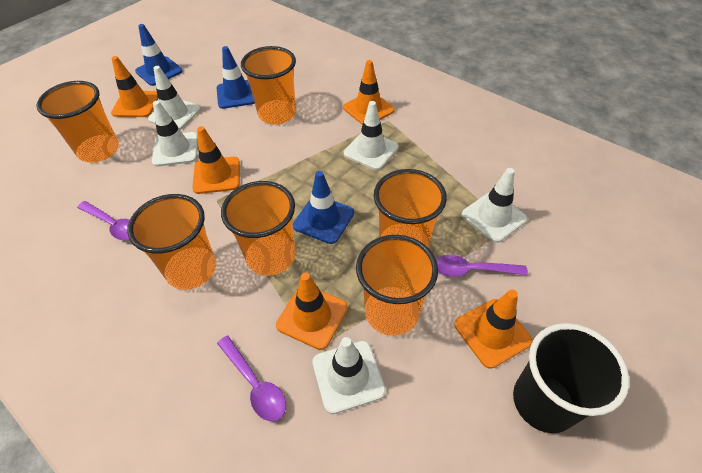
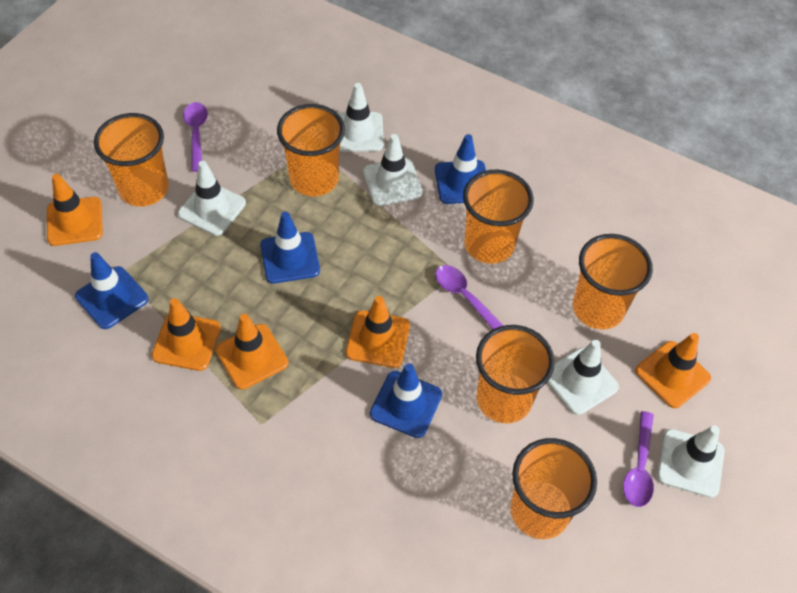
black cup: 1 -> 0
blue traffic cone: 3 -> 4

